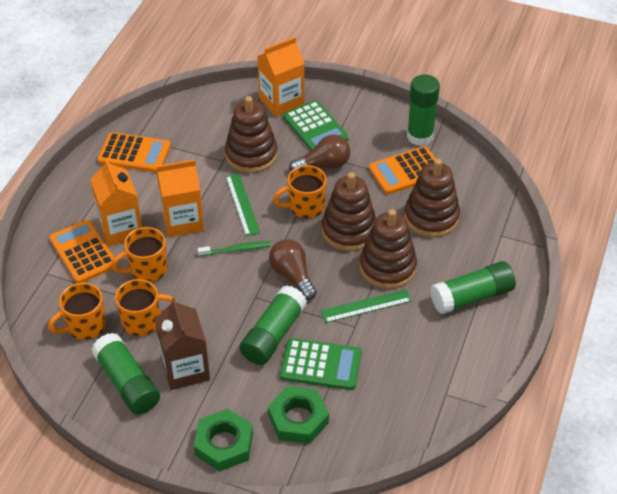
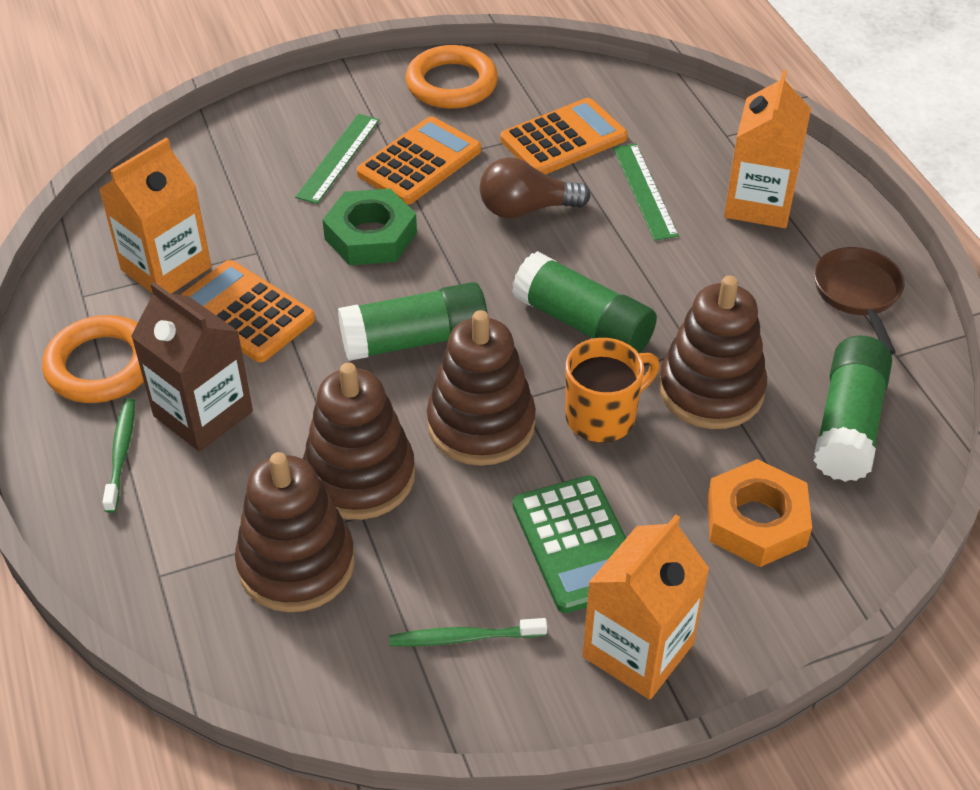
brown light bulb: 2 -> 1
brown pan: 0 -> 1
green calculator: 2 -> 1
green glue stick: 4 -> 3
green nut: 2 -> 1
green toothbrush: 1 -> 2
orange mug: 4 -> 1
orange nut: 0 -> 1
orange ring: 0 -> 2

